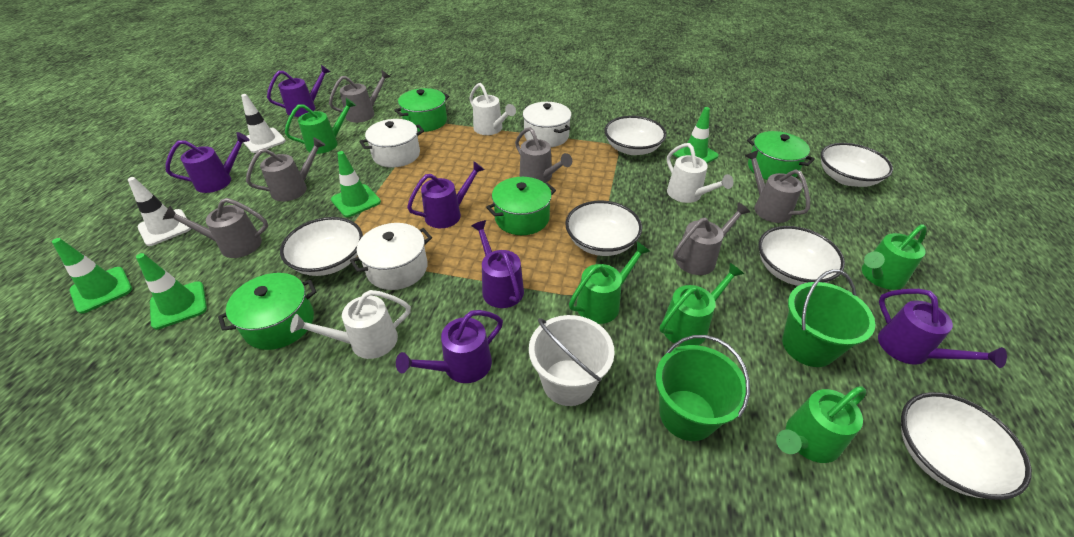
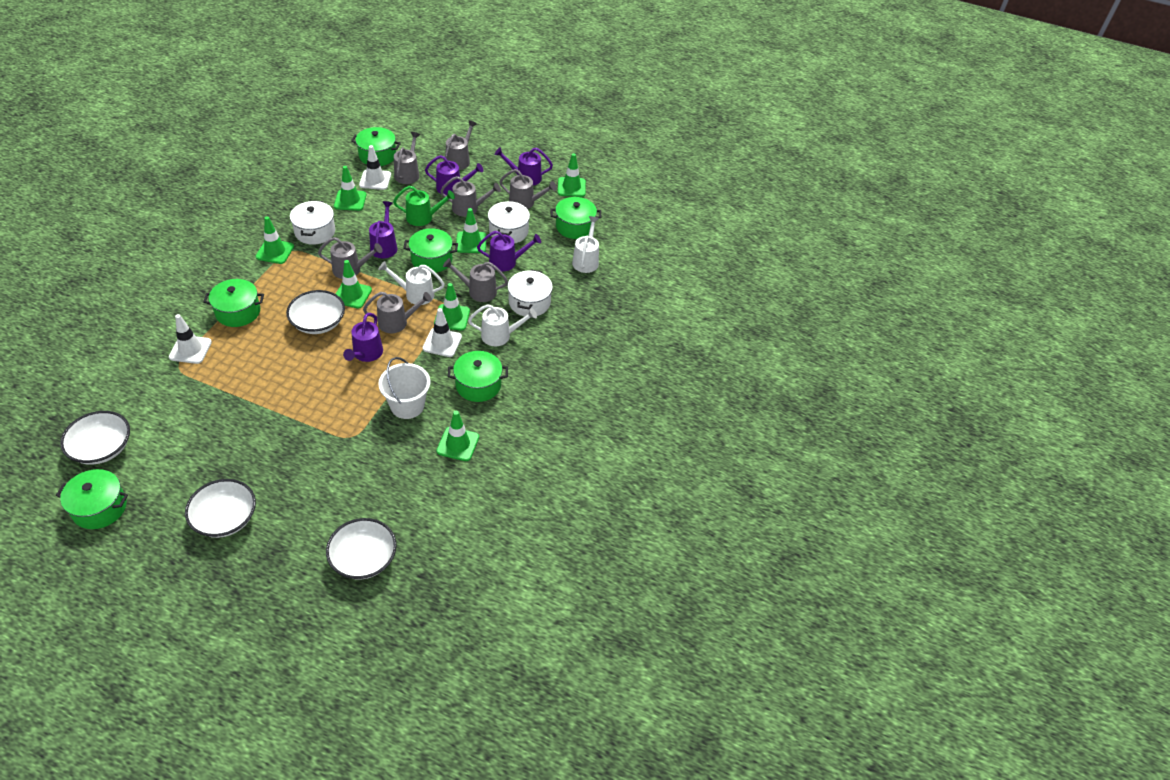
green bucket: 2 -> 0
green pot: 4 -> 6
green traffic cone: 4 -> 7
green watering can: 5 -> 1
grey watering can: 6 -> 7
purple watering can: 6 -> 5
white bowl: 6 -> 4
white traffic cone: 2 -> 3

